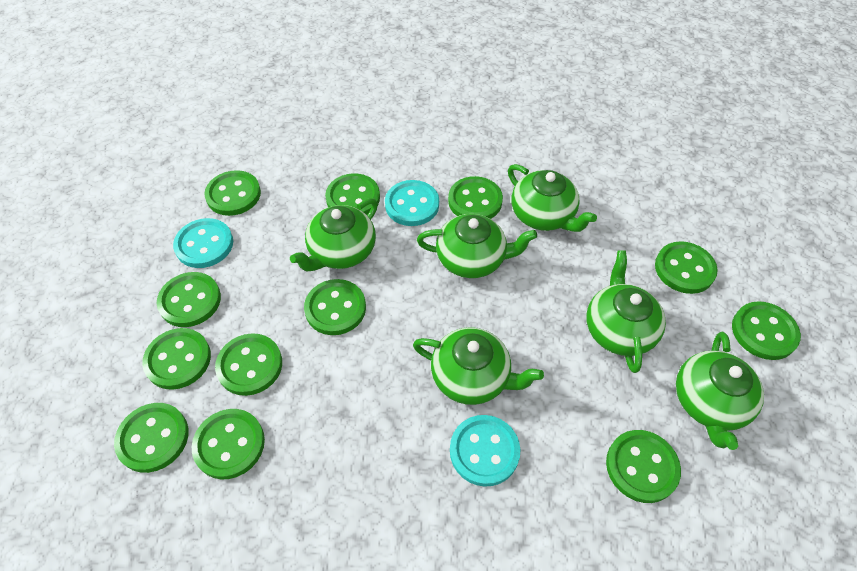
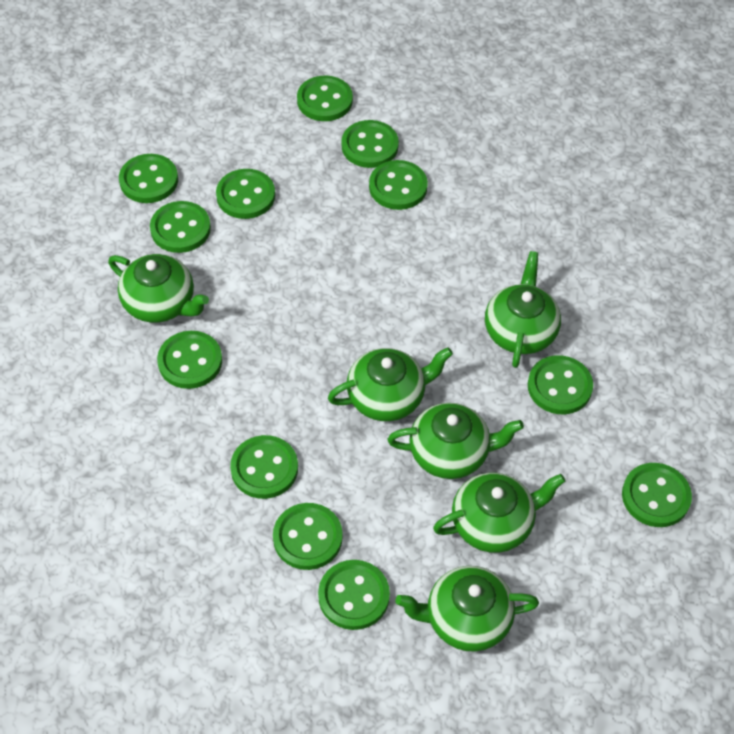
turquoise button: 3 -> 0

